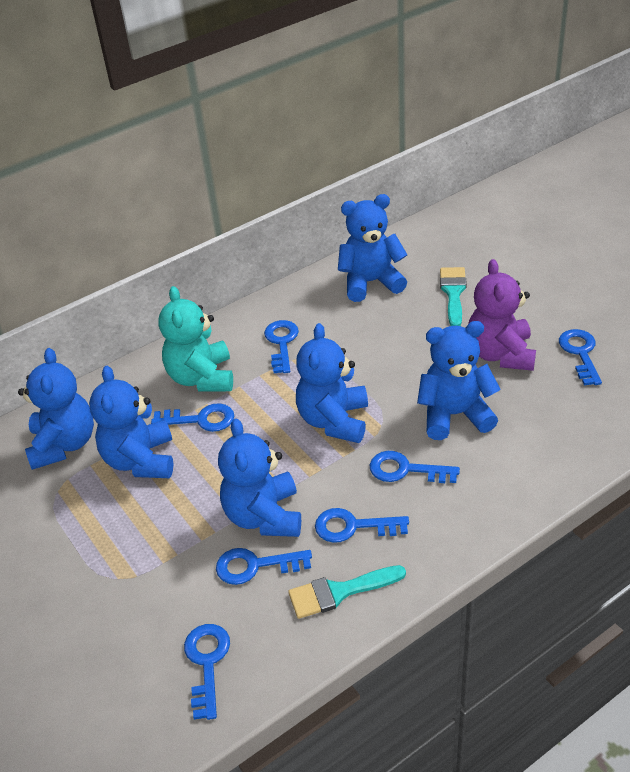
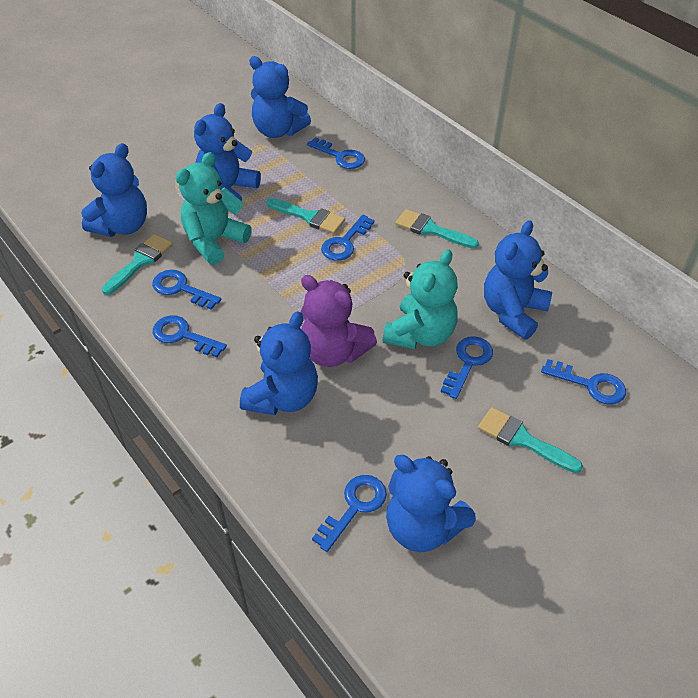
turquoise brush: 2 -> 4
turquoise teddy bear: 1 -> 2

